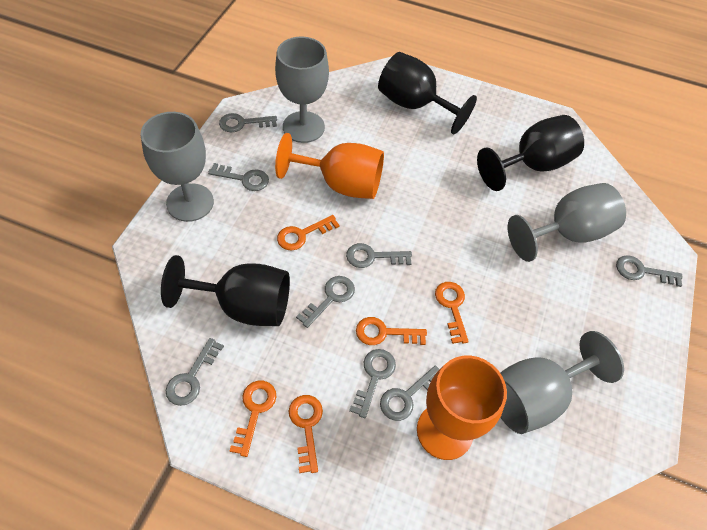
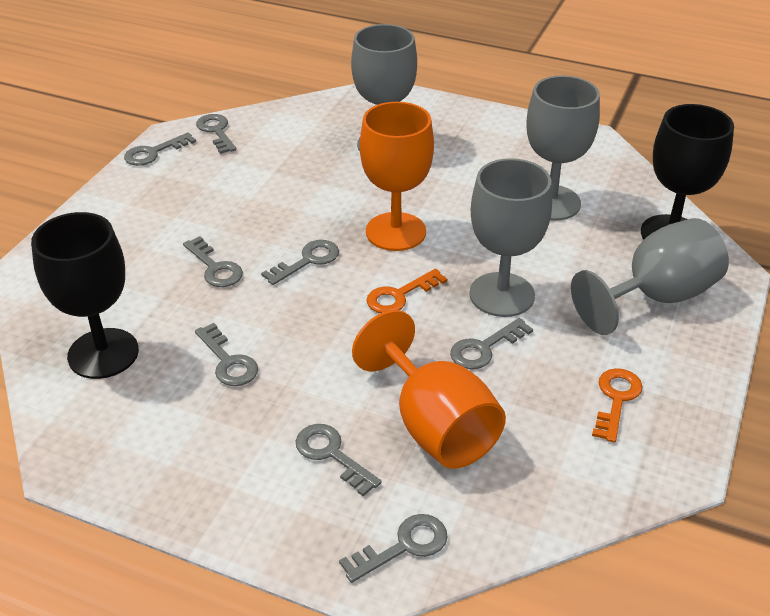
black goblet: 3 -> 2
orange key: 5 -> 2

